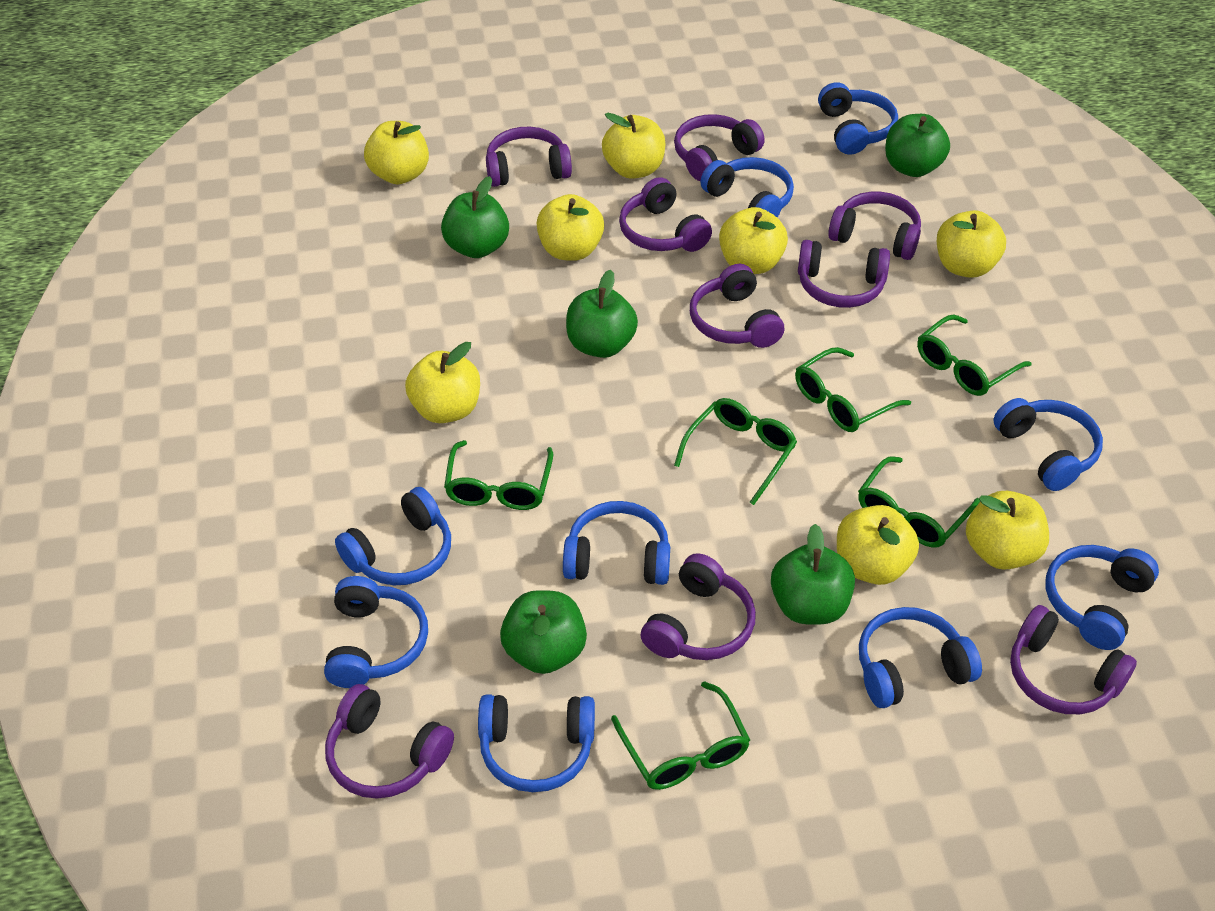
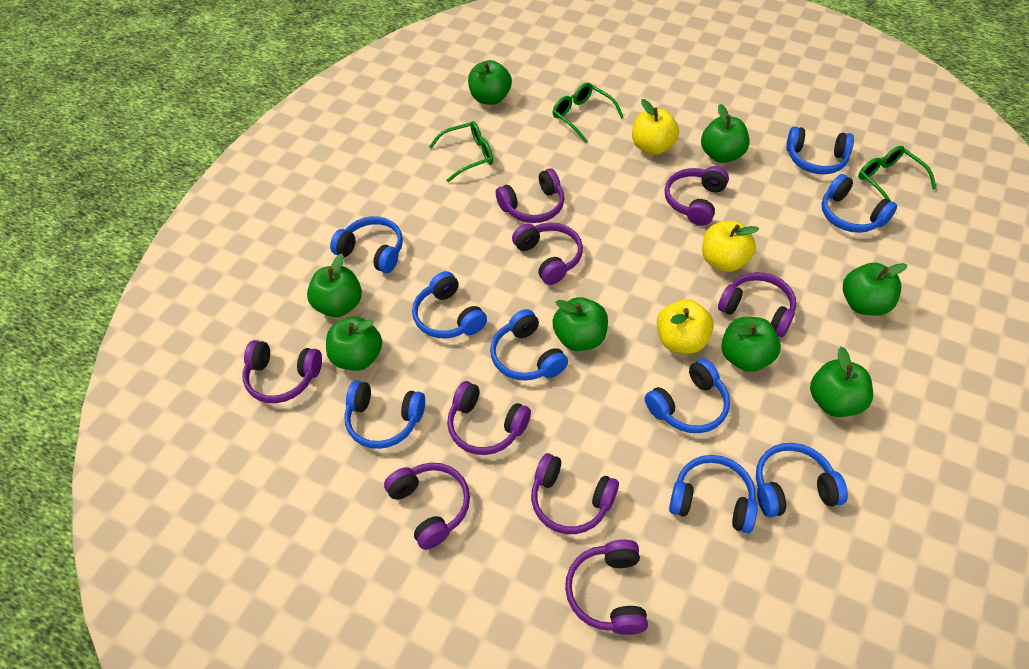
green apple: 5 -> 8
green glasses: 6 -> 3
yellow apple: 8 -> 3

